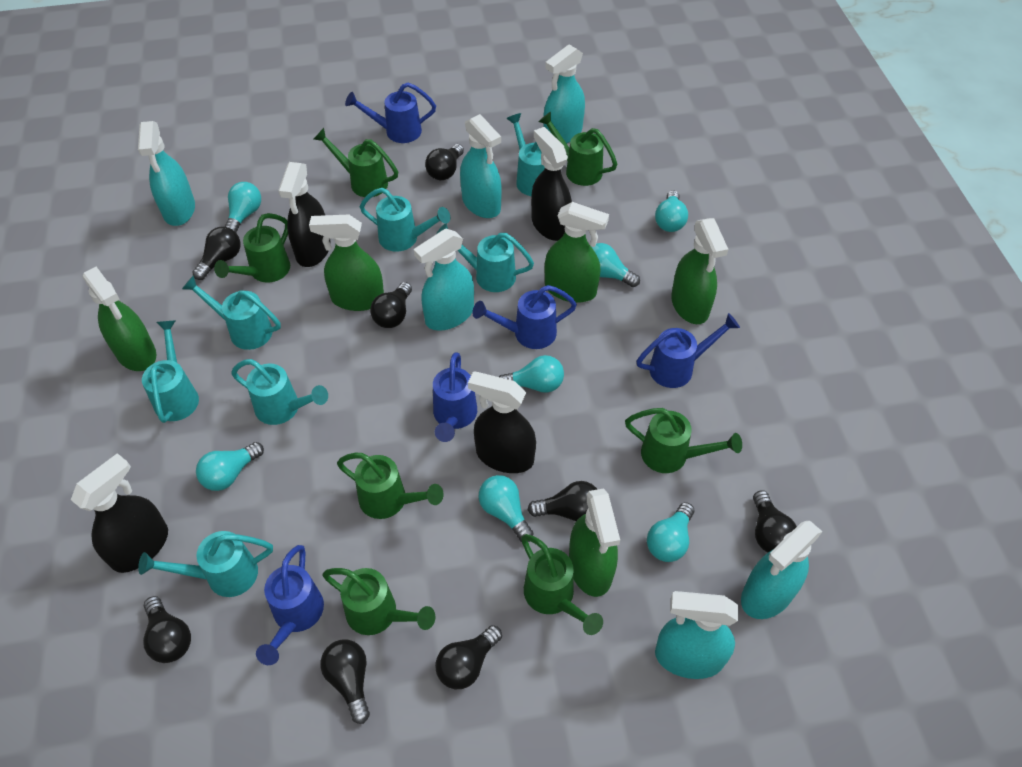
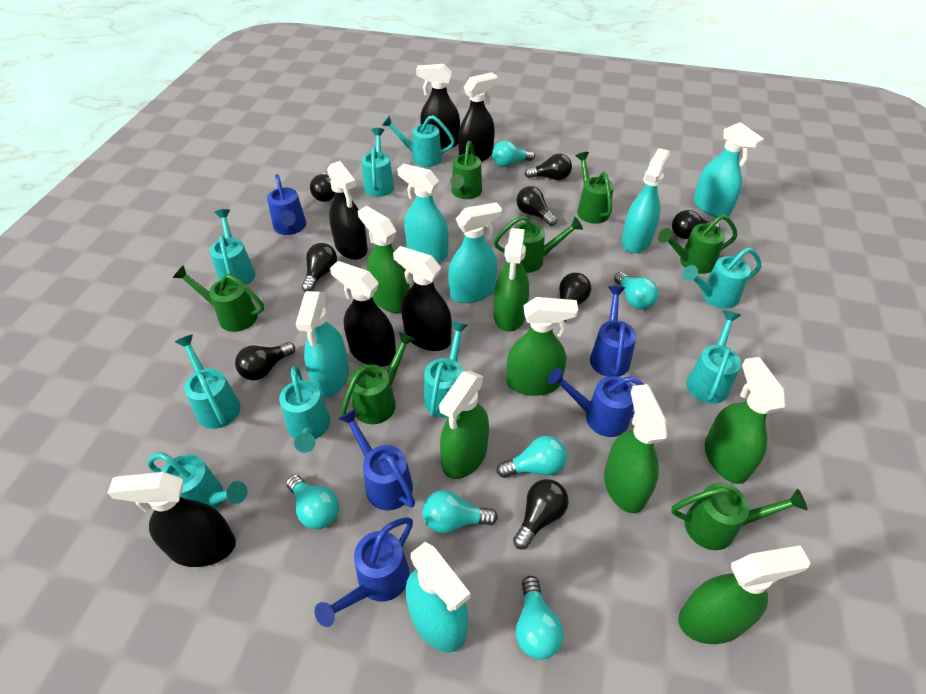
black spray bottle: 4 -> 6
green spray bottle: 5 -> 7
turquoise light bulb: 7 -> 6
turquoise watering can: 7 -> 9

